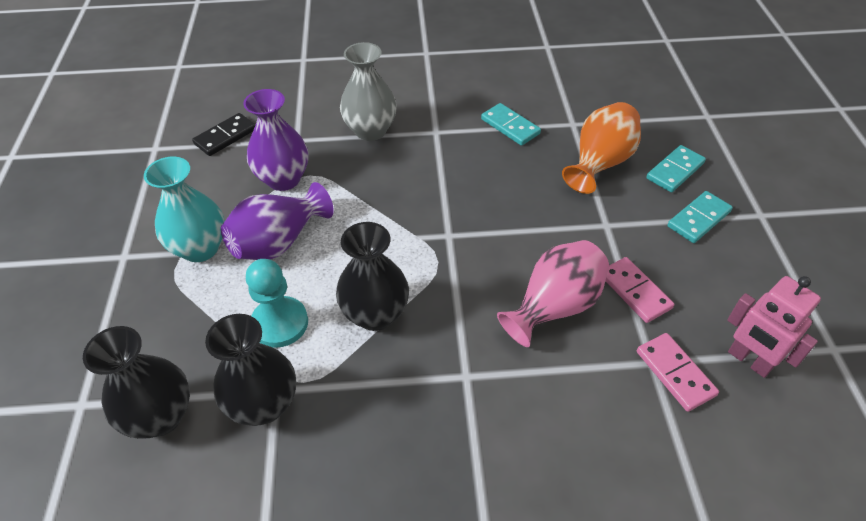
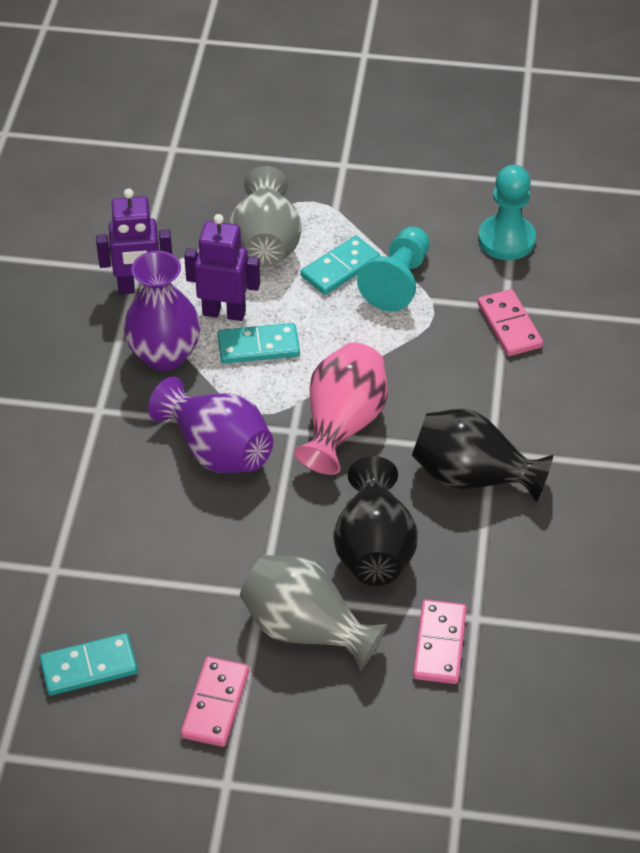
black domino: 1 -> 0
black vase: 3 -> 2
grey vase: 1 -> 2
orange vase: 1 -> 0
pink domino: 2 -> 3
pink robot: 1 -> 0
purple robot: 0 -> 2
turquoise pawn: 1 -> 2
turquoise vase: 1 -> 0

